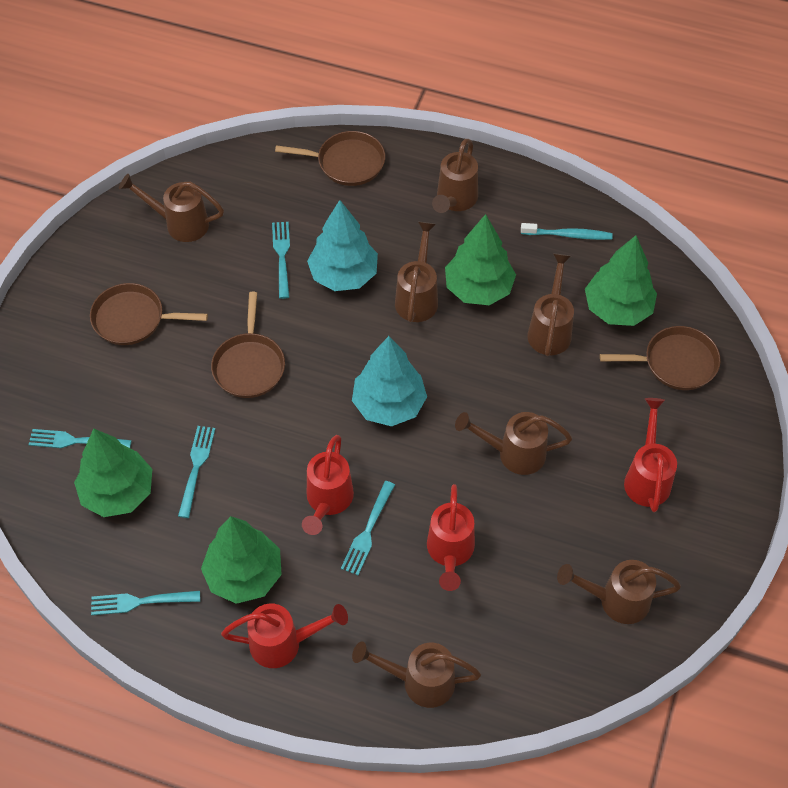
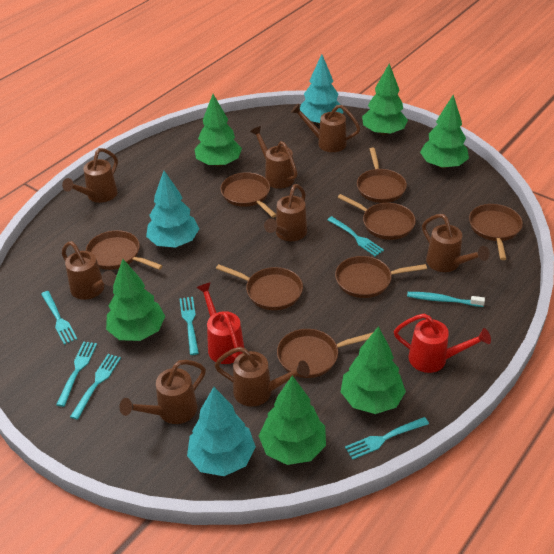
brown pan: 4 -> 8
brown watering can: 7 -> 8
green tree: 4 -> 6
red watering can: 4 -> 2
turquoise fork: 5 -> 6
turquoise tree: 2 -> 3

